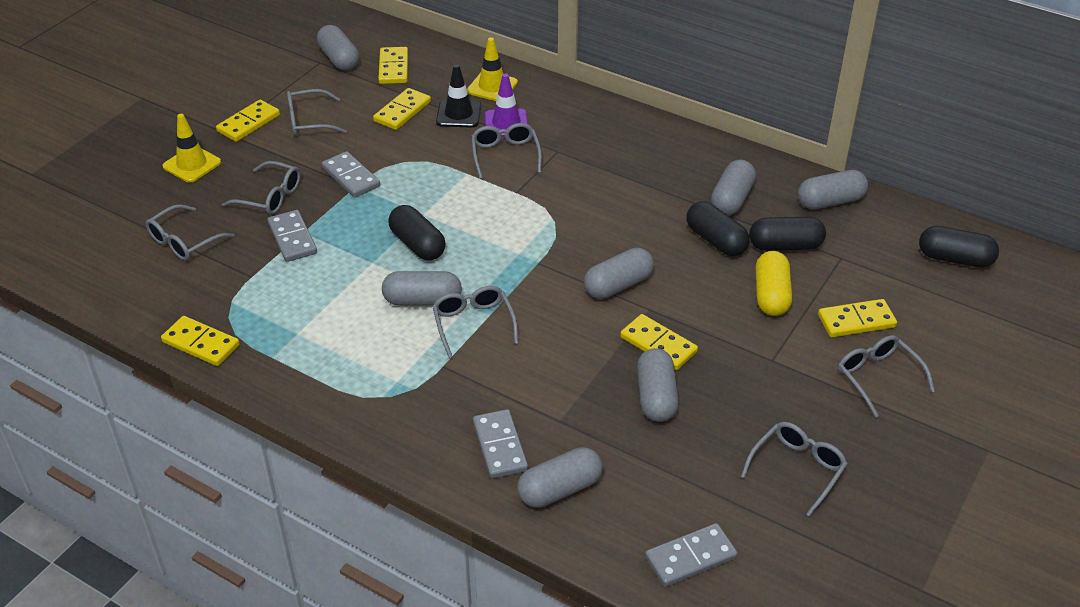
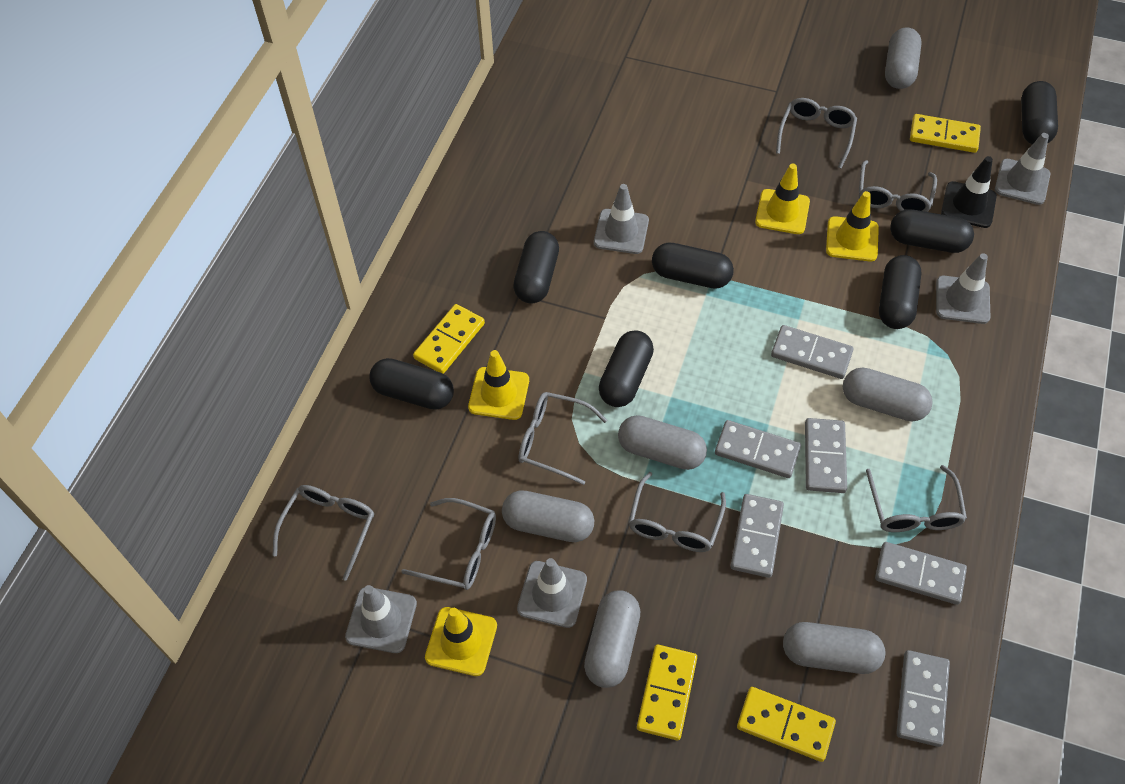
black capsule: 4 -> 7
grey capsule: 7 -> 6
grey domino: 4 -> 6
grey traffic cone: 0 -> 5
purple traffic cone: 1 -> 0
yellow capsule: 1 -> 0
yellow domino: 6 -> 4
yellow traffic cone: 2 -> 4

